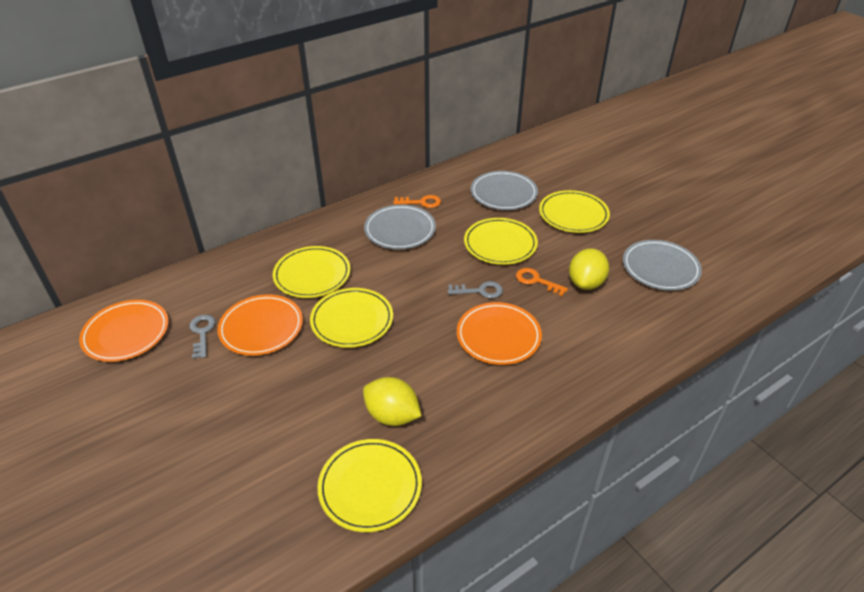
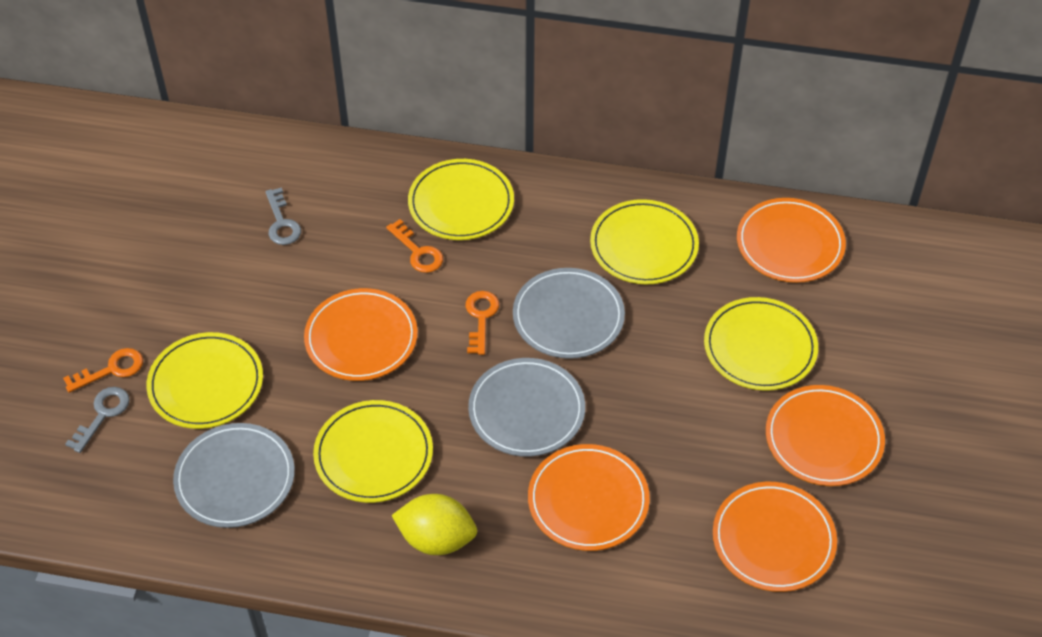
orange key: 2 -> 3
orange plate: 3 -> 5
yellow lemon: 2 -> 1

